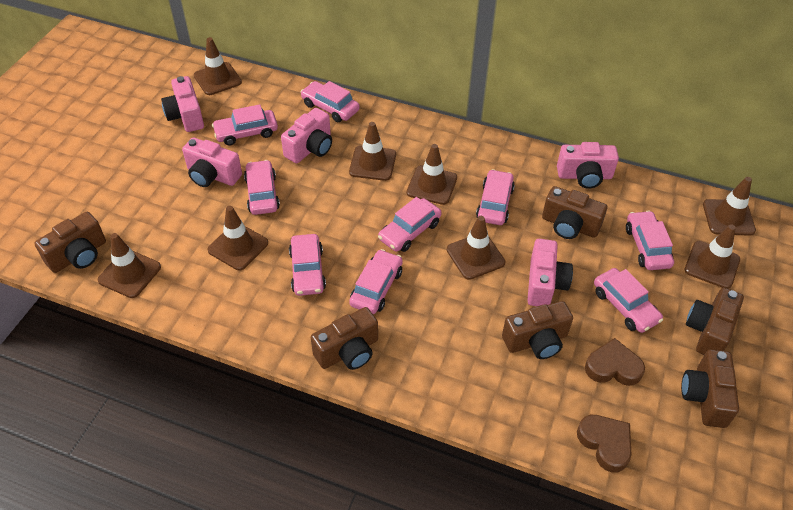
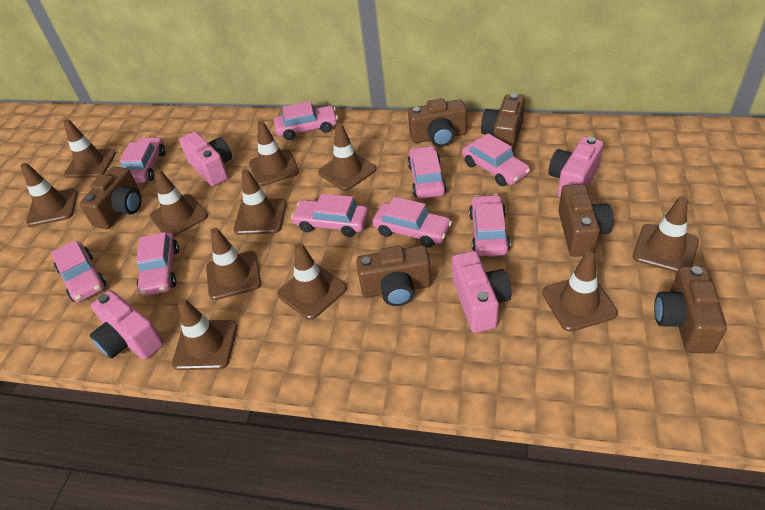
brown heart: 2 -> 0
brown traffic cone: 8 -> 11
pink camera: 5 -> 4

